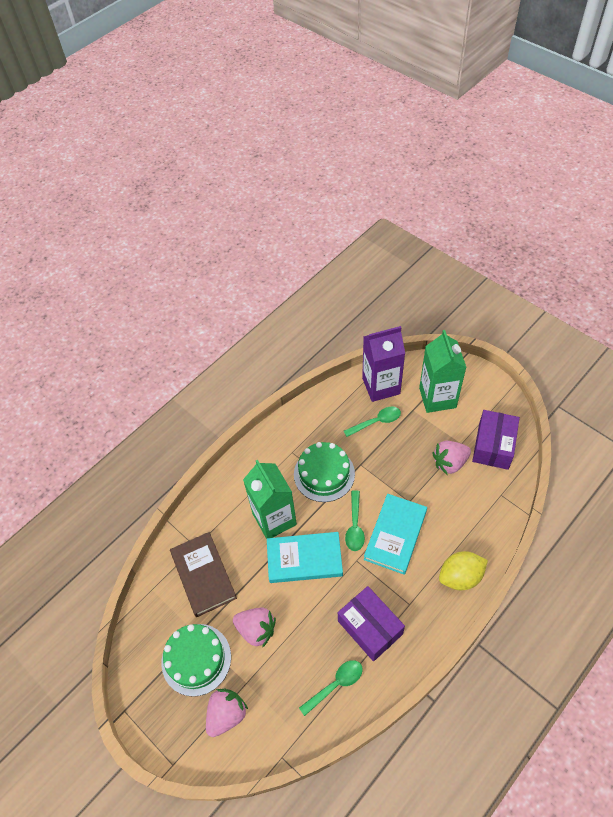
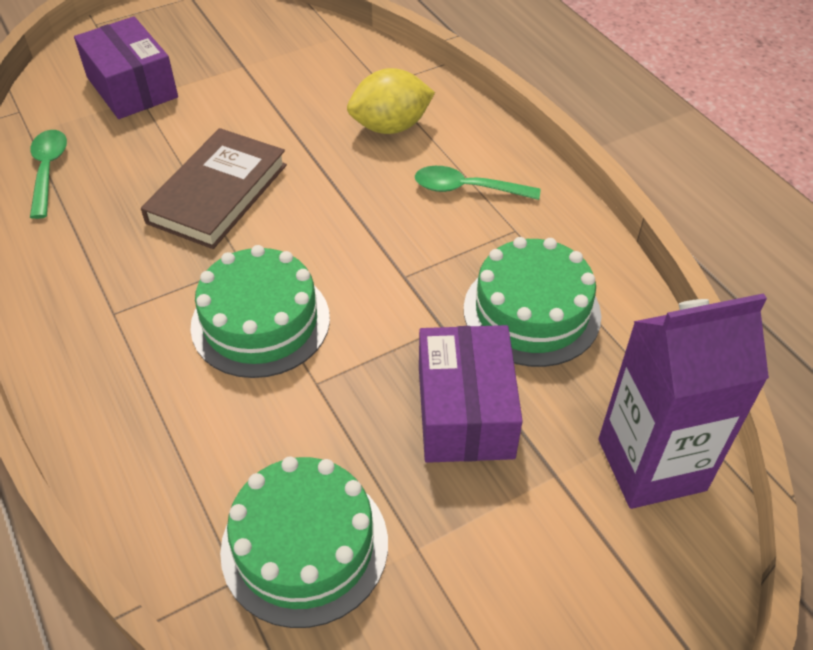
green cake: 2 -> 3
green carton: 2 -> 0
green spoon: 3 -> 2
pink strawberry: 3 -> 0
turquoise book: 2 -> 0

